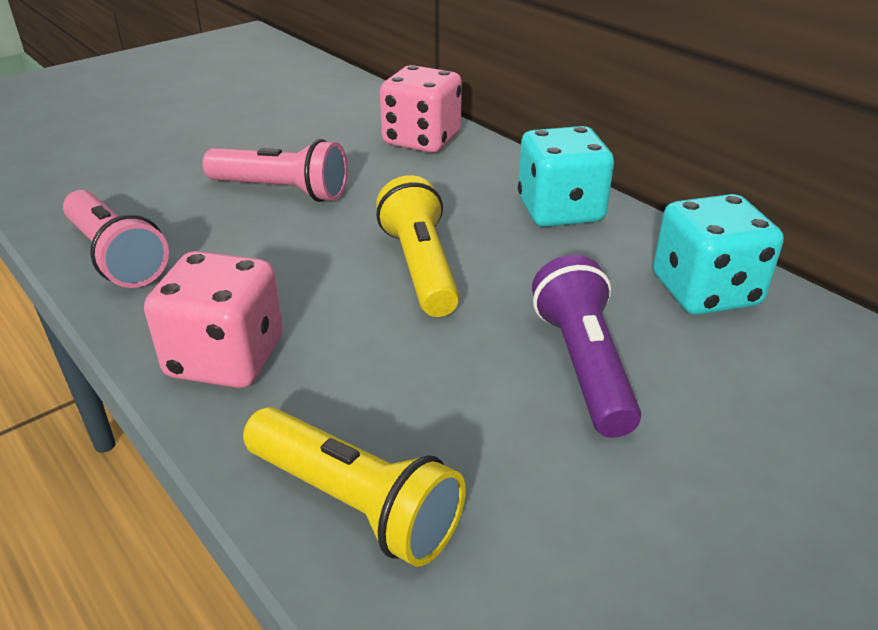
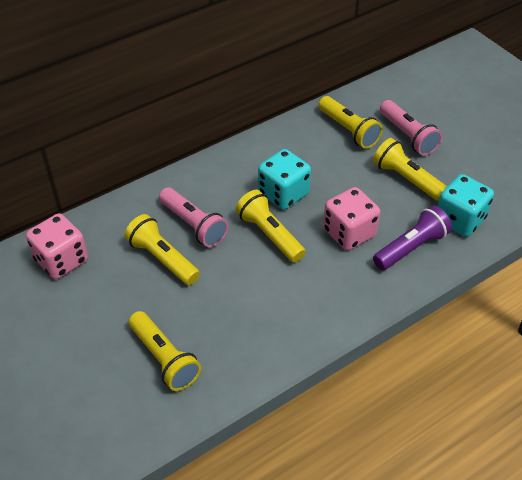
yellow flashlight: 2 -> 5

